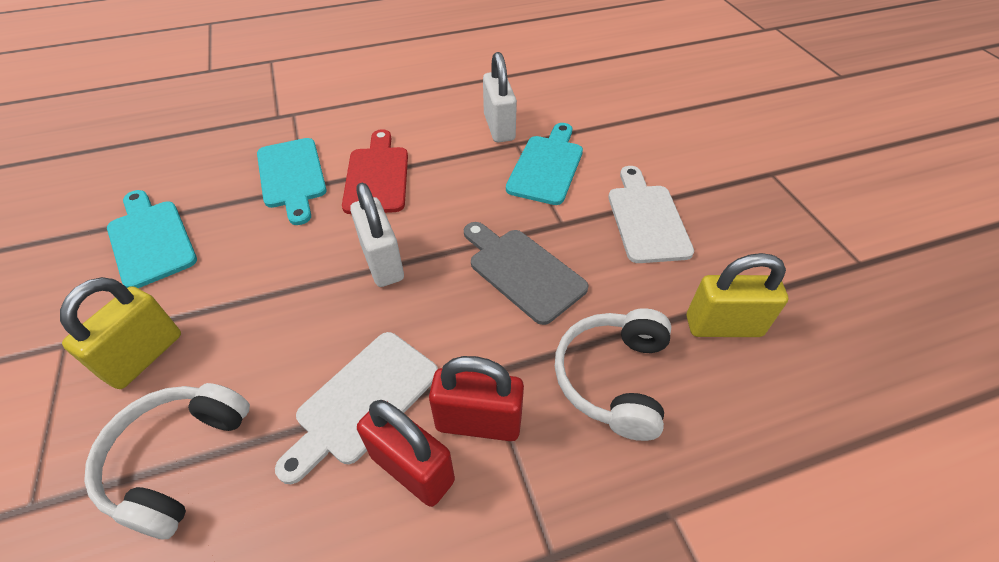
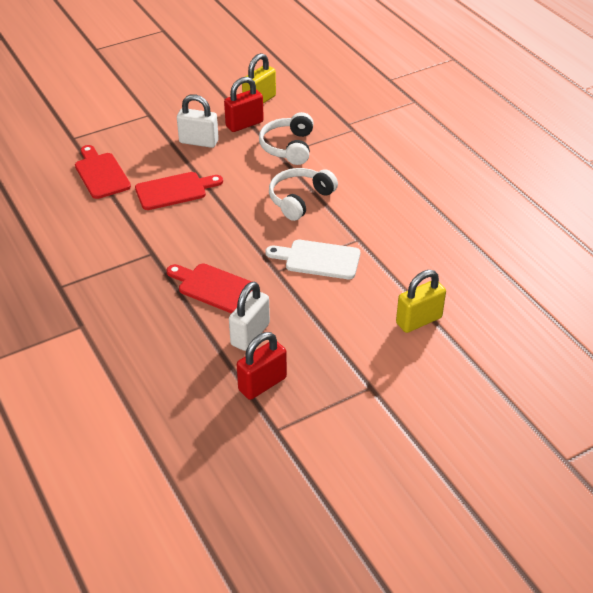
grey cutting board: 1 -> 0
red cutting board: 1 -> 3
turquoise cutting board: 3 -> 0
white cutting board: 2 -> 1

